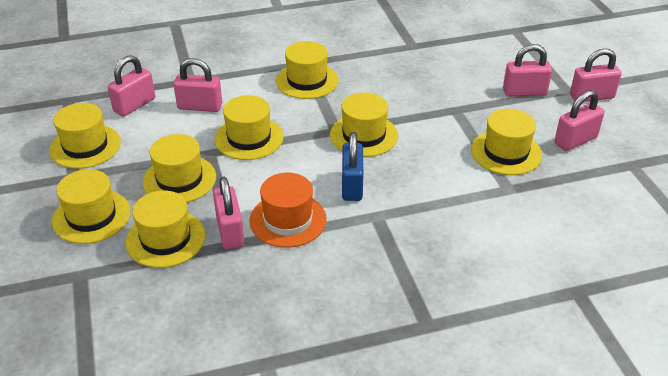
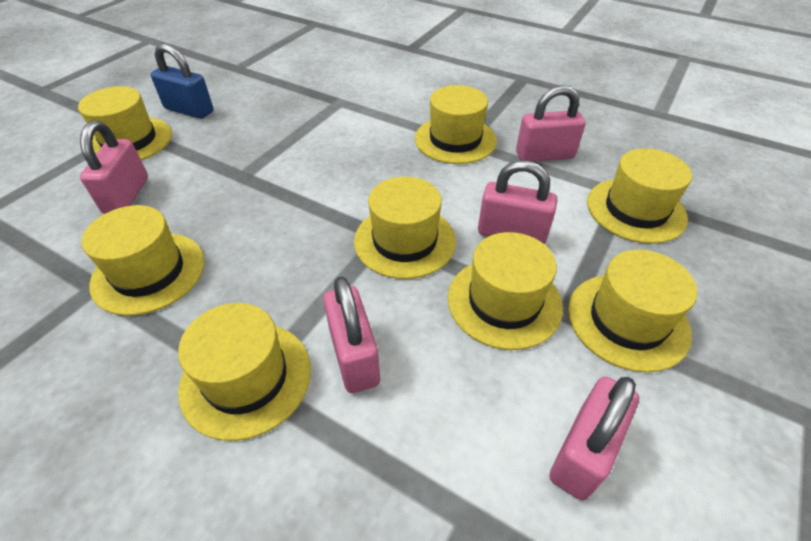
orange hat: 1 -> 0
pink padlock: 6 -> 5

